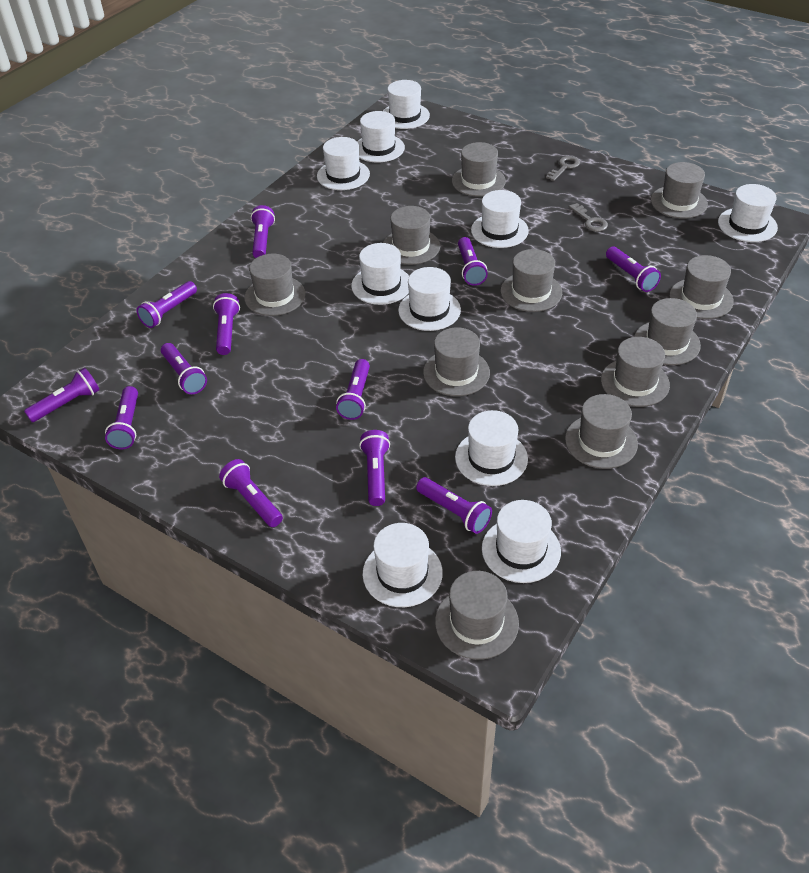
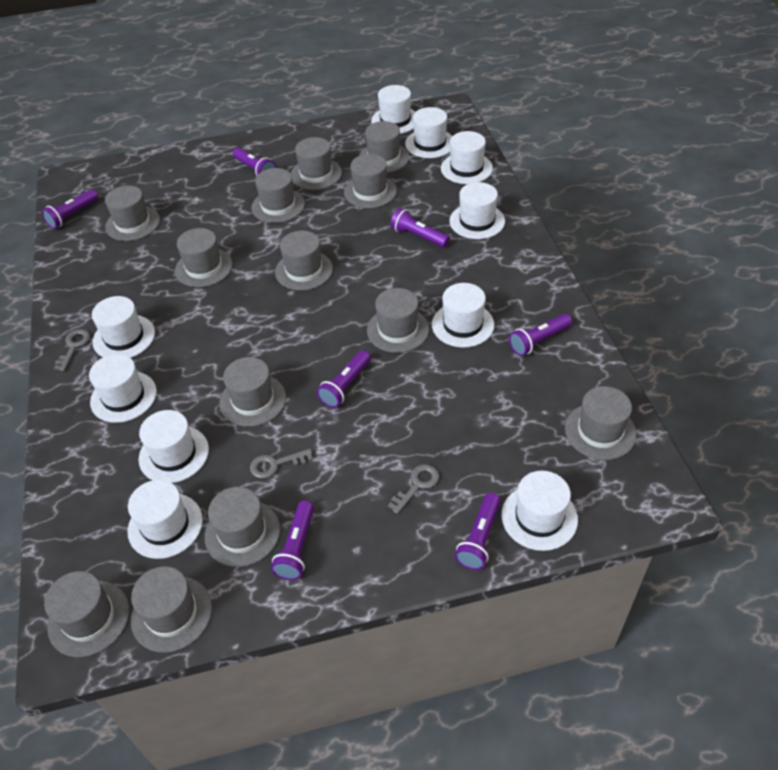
grey hat: 11 -> 13
grey key: 2 -> 3
purple flashlight: 12 -> 7

